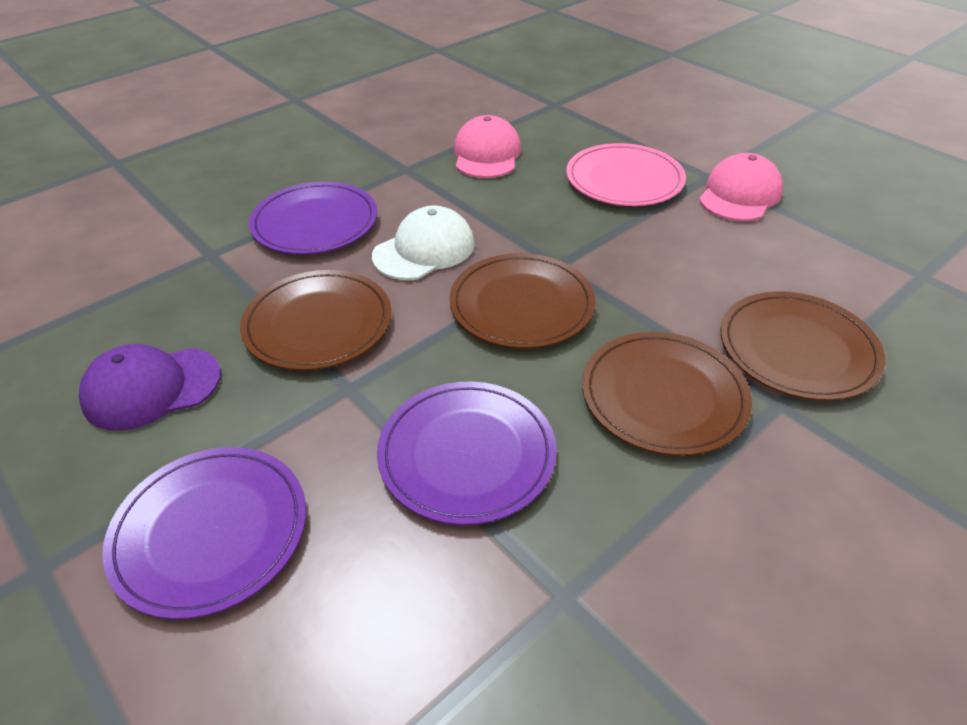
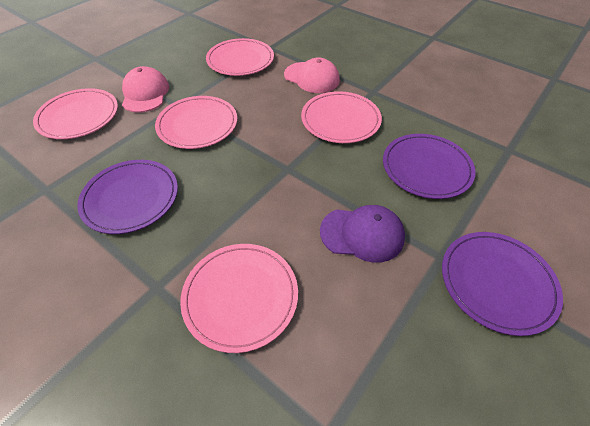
brown plate: 4 -> 0
pink plate: 1 -> 5
white cap: 1 -> 0

